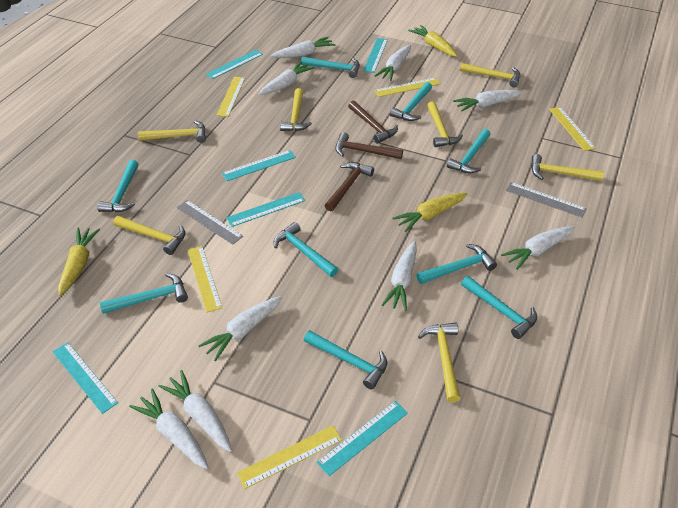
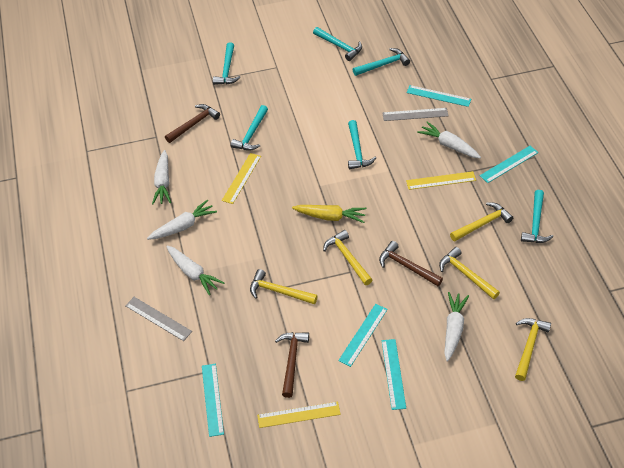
turquoise hammer: 9 -> 6
turquoise ruler: 6 -> 5
white carrot: 9 -> 5
yellow carrot: 3 -> 1
yellow hammer: 7 -> 5
yellow ruler: 5 -> 3

